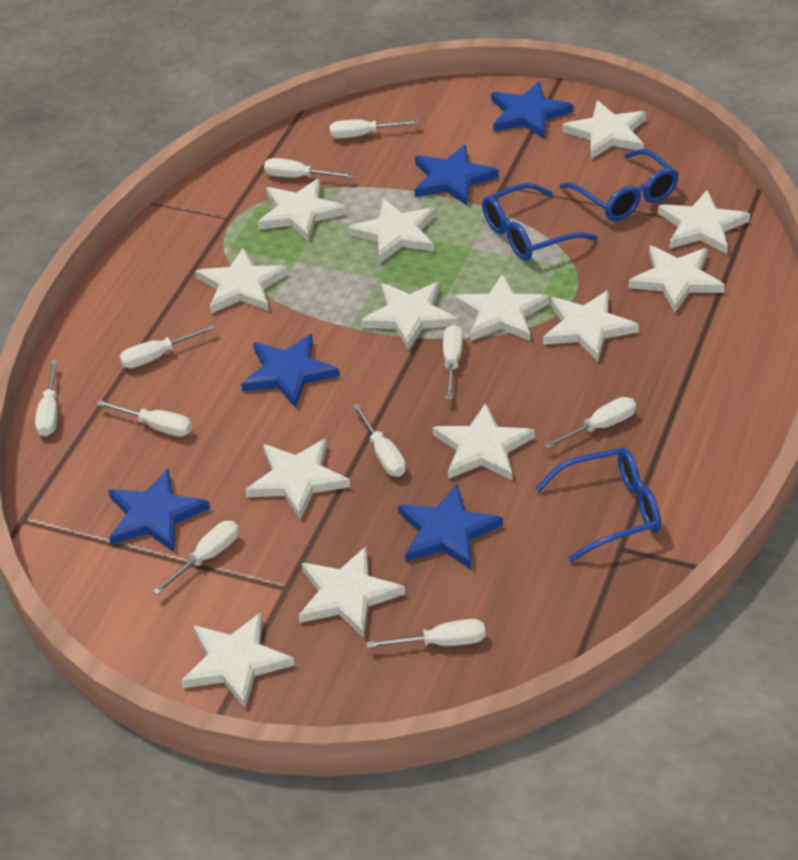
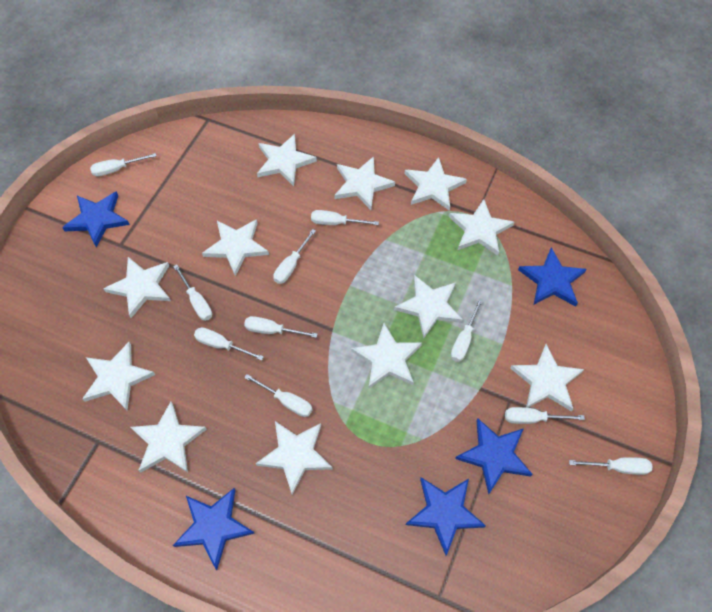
blue glasses: 3 -> 0
white star: 13 -> 12

